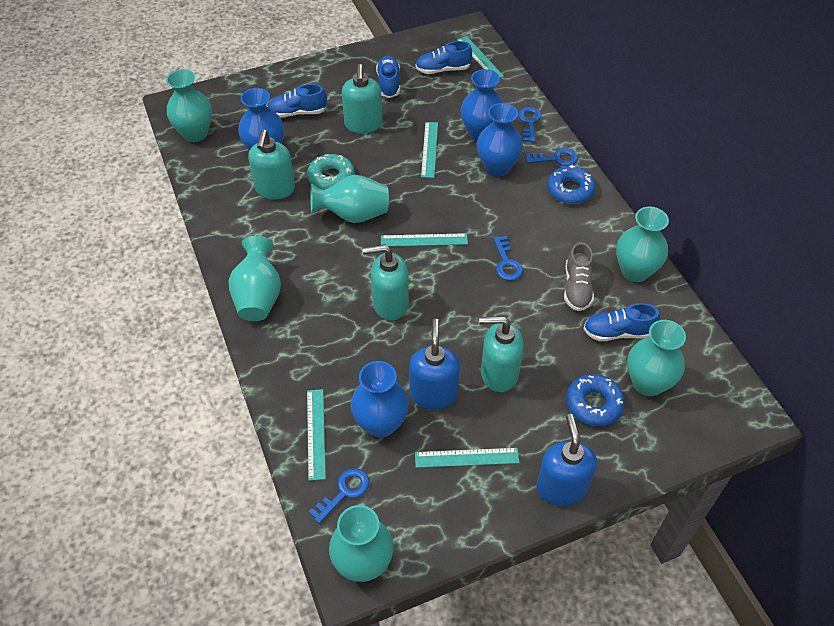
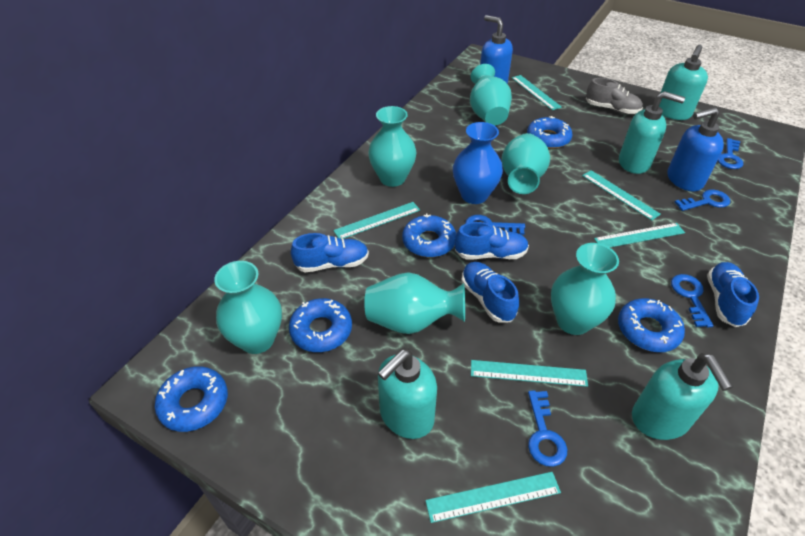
blue donut: 2 -> 5
blue key: 4 -> 5
blue vase: 4 -> 1
turquoise donut: 1 -> 0
turquoise ruler: 5 -> 6

